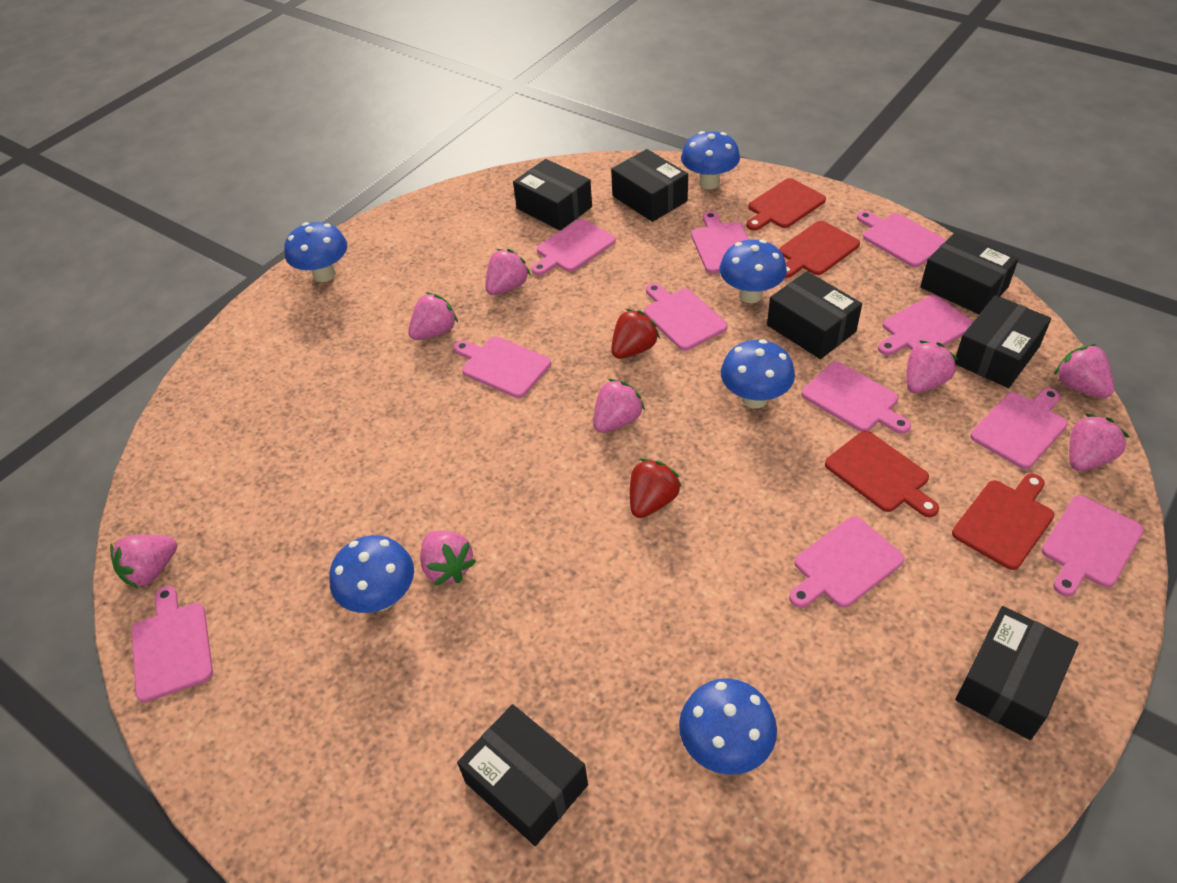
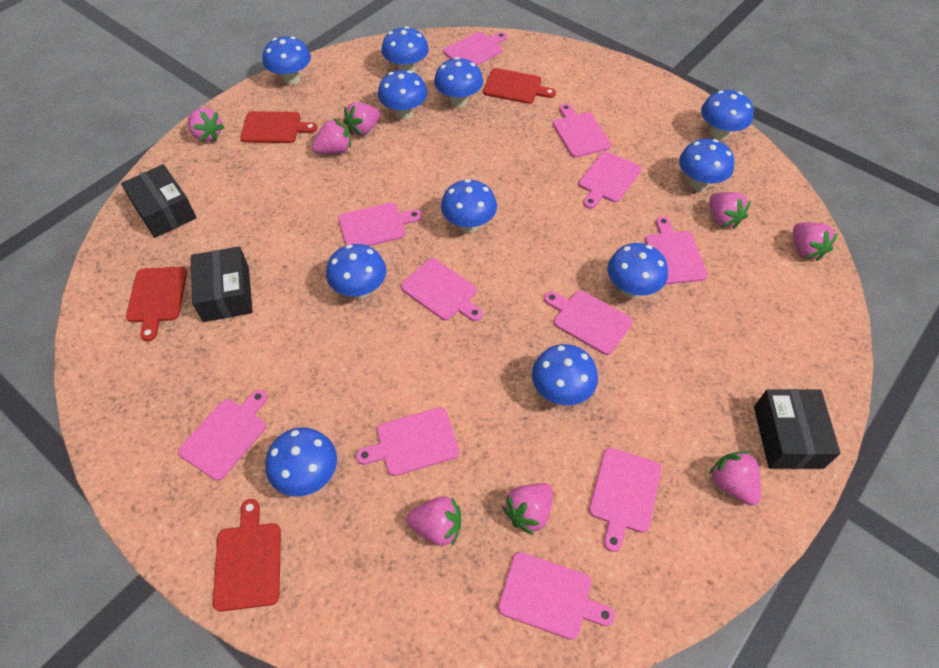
black box: 7 -> 3
blue mushroom: 6 -> 11
red strawberry: 2 -> 0

